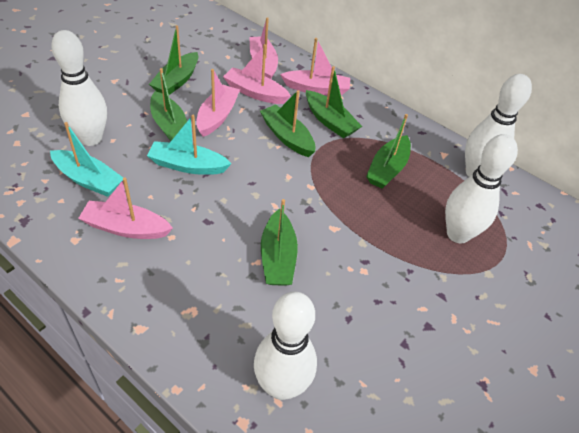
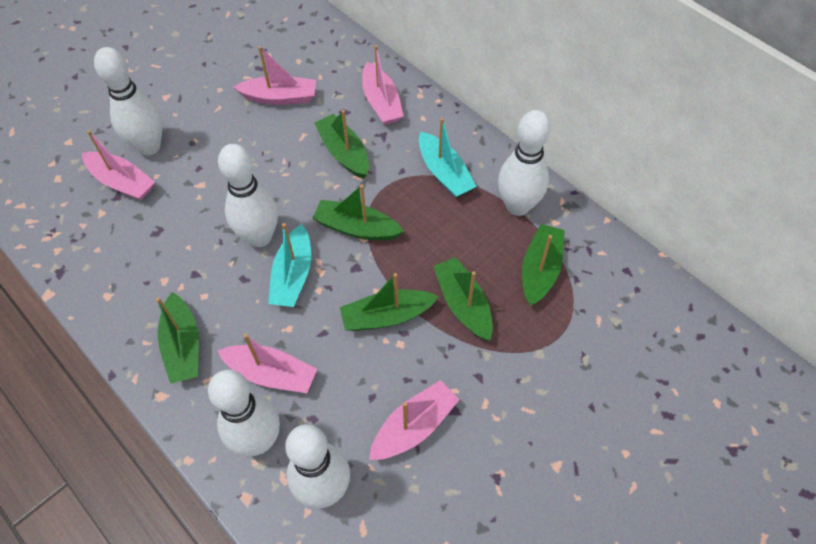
white bowling pin: 4 -> 5

